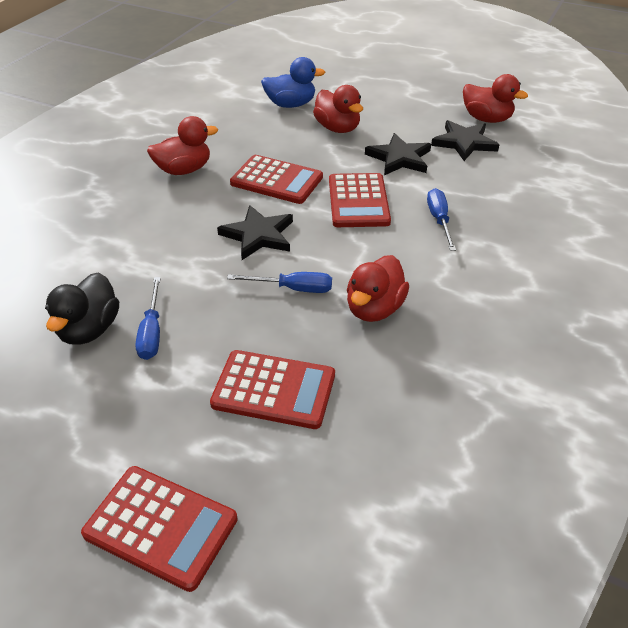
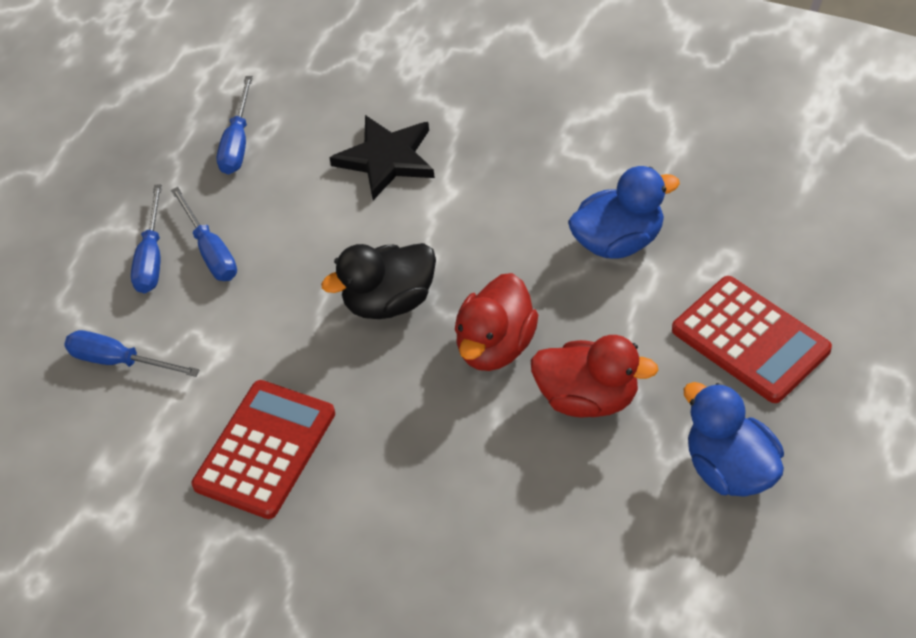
black star: 3 -> 1
blue duck: 1 -> 2
blue screwdriver: 3 -> 4
red calculator: 4 -> 2
red duck: 4 -> 2

